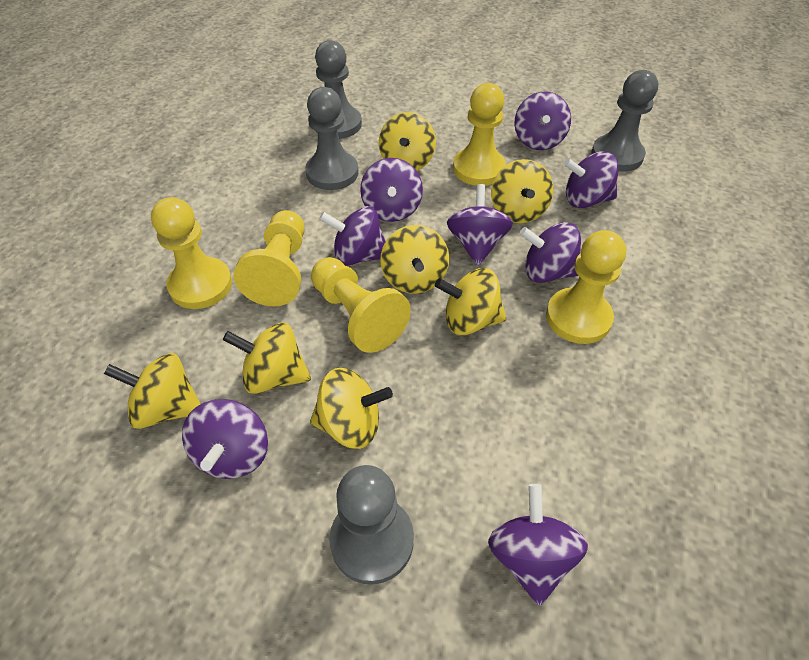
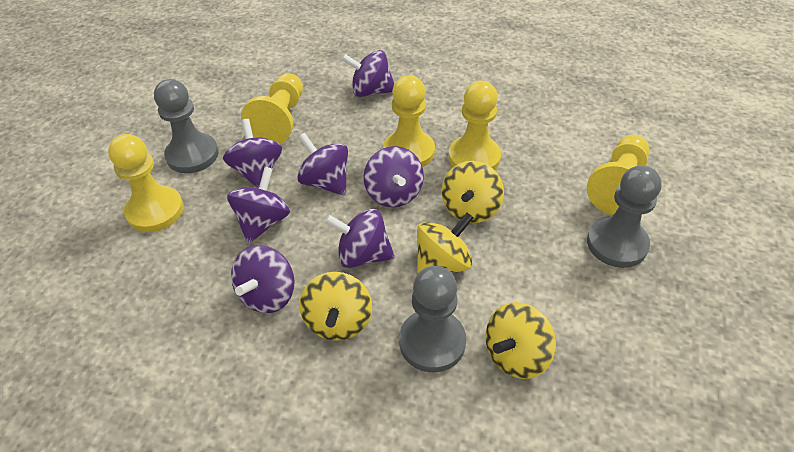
grey pawn: 4 -> 3
purple spinning top: 8 -> 7
yellow spinning top: 7 -> 4

